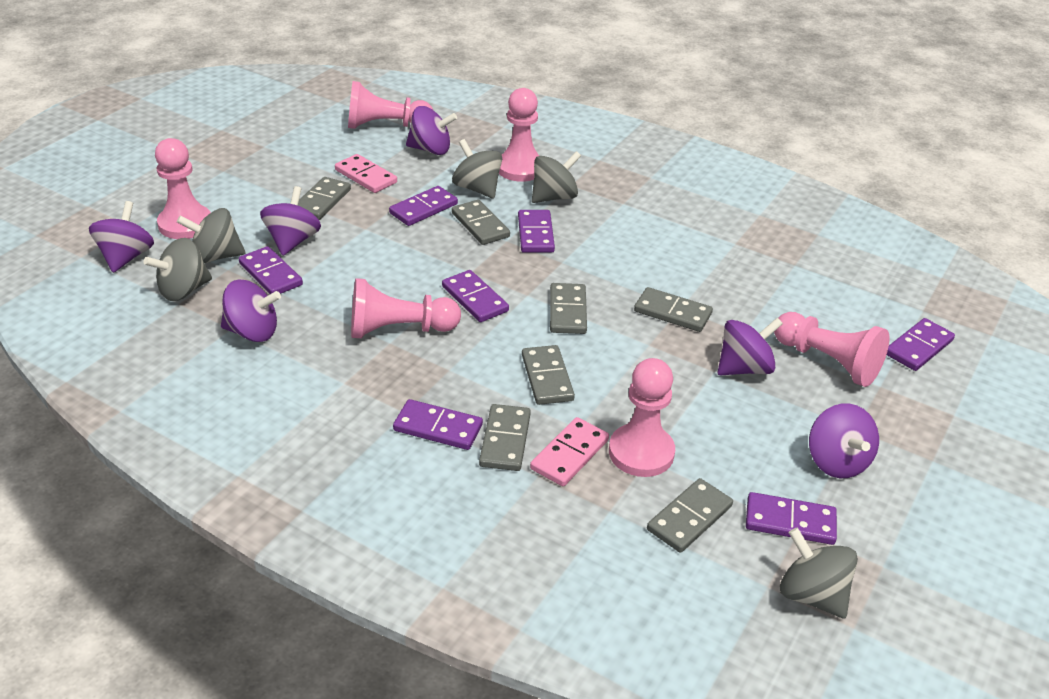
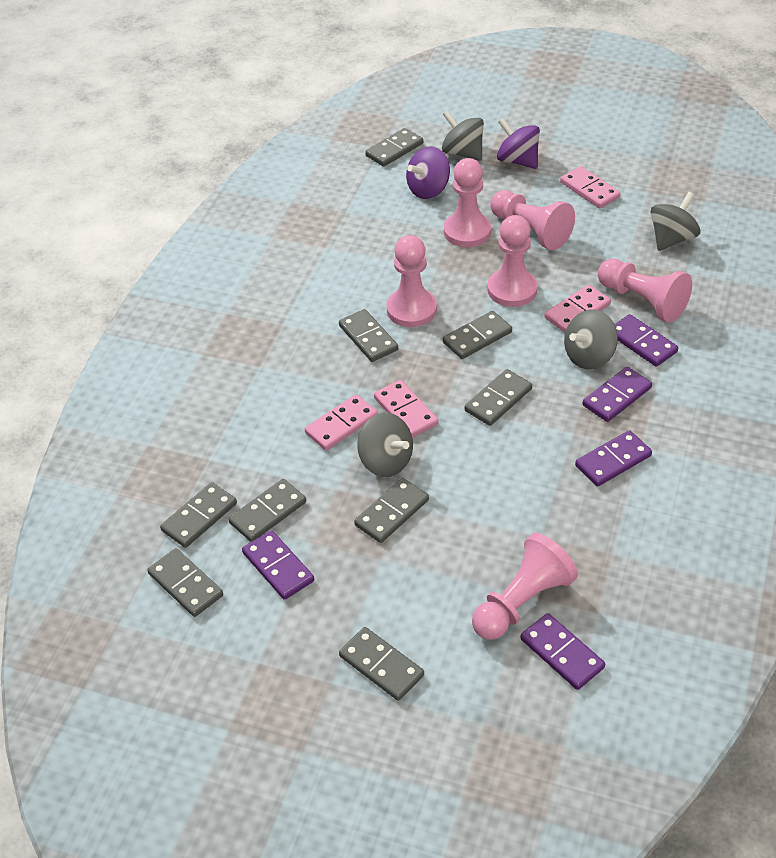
grey domino: 7 -> 9
grey spinning top: 5 -> 4
pink domino: 2 -> 4
purple domino: 7 -> 5
purple spinning top: 6 -> 2

